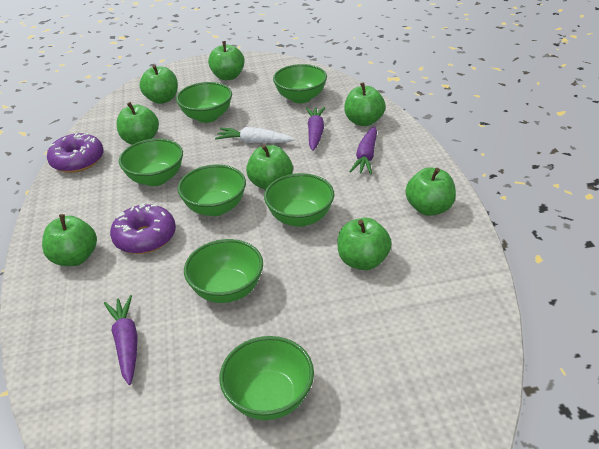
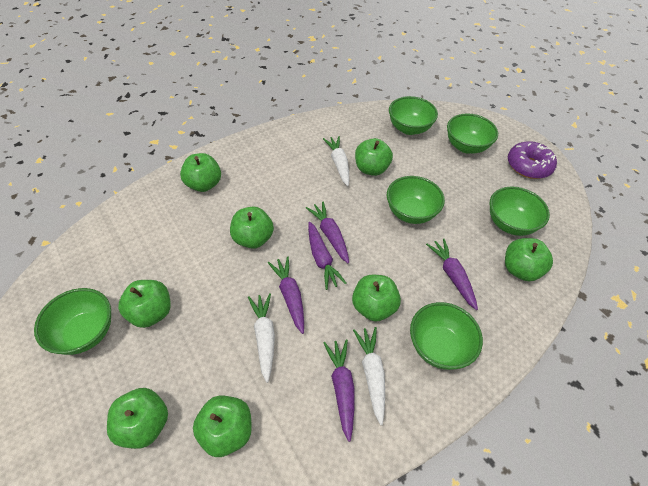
green bowl: 7 -> 6
purple carrot: 3 -> 5
purple donut: 2 -> 1
white carrot: 1 -> 3

